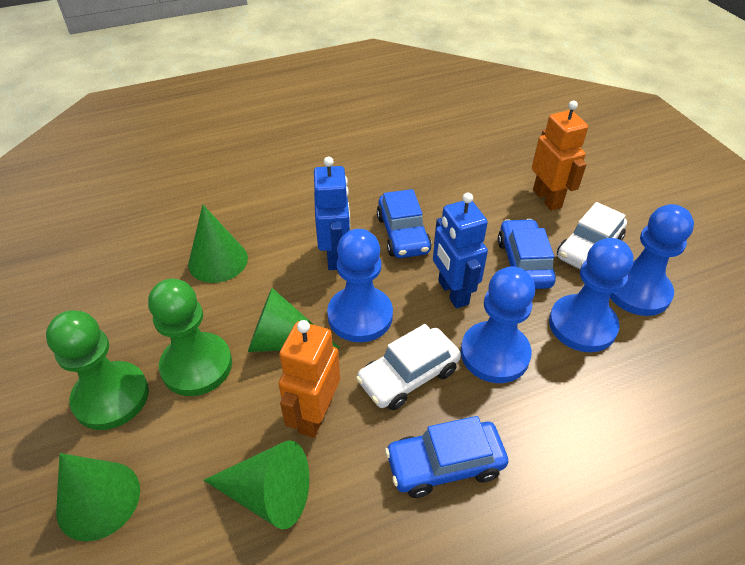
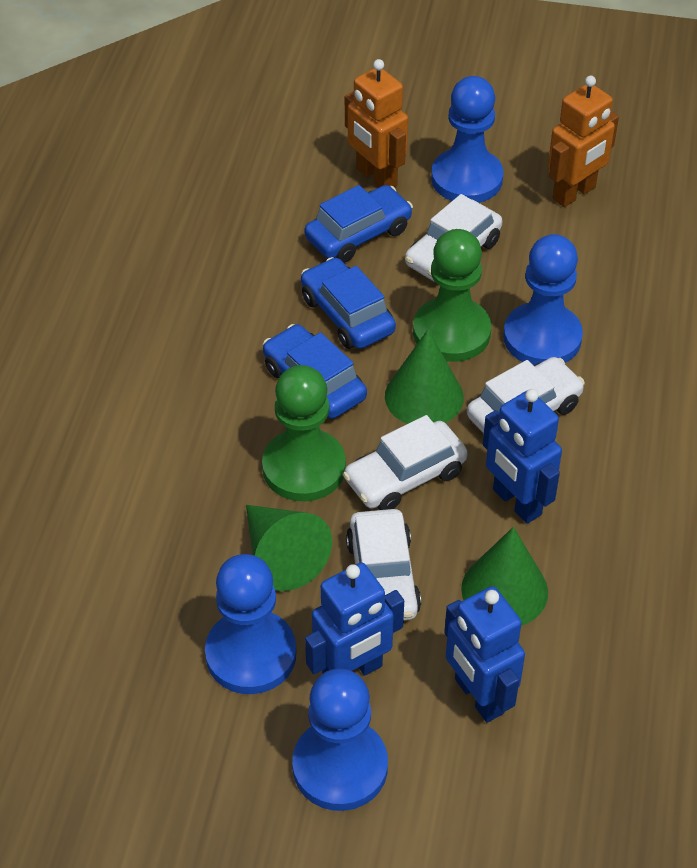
blue robot: 2 -> 3
green cone: 4 -> 3
white car: 2 -> 4

